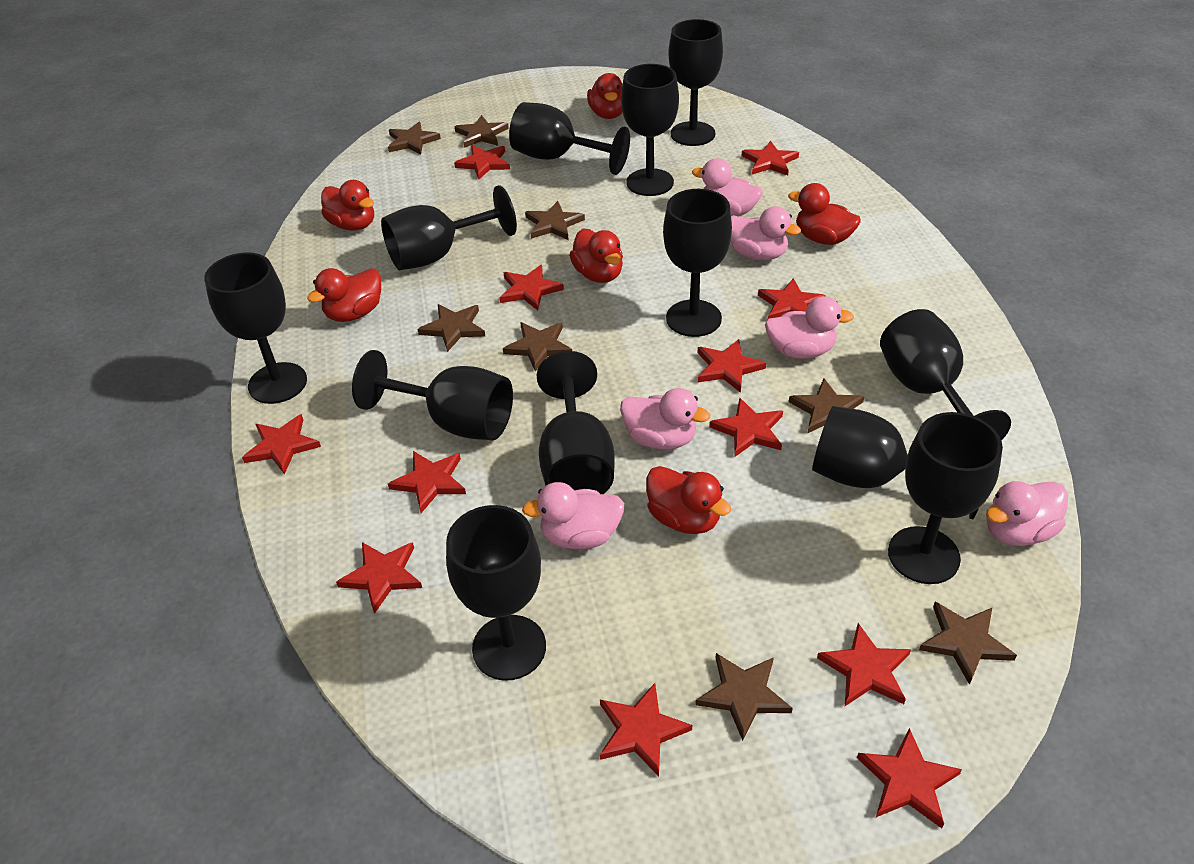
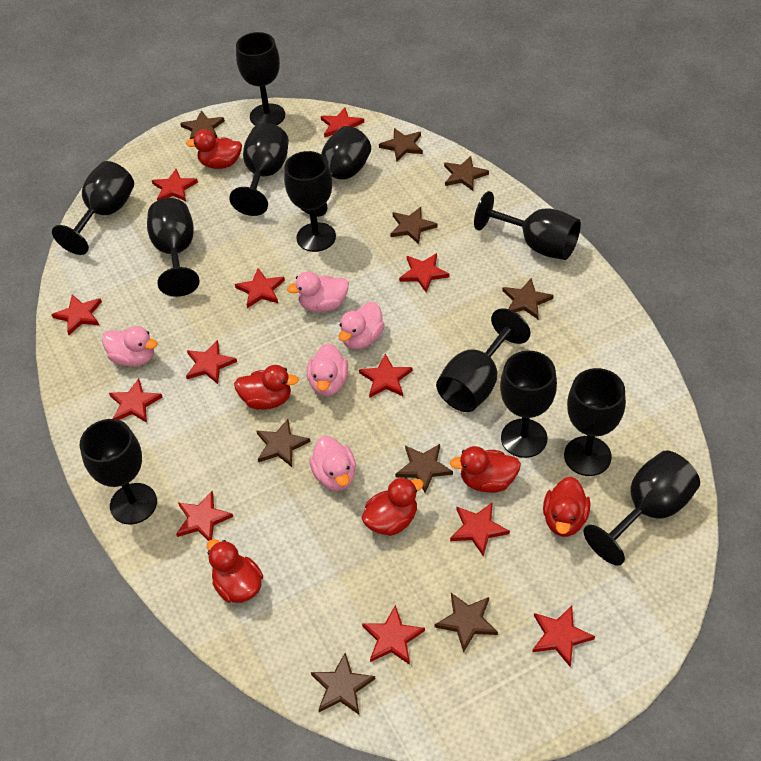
brown star: 8 -> 9
pink duck: 6 -> 5

